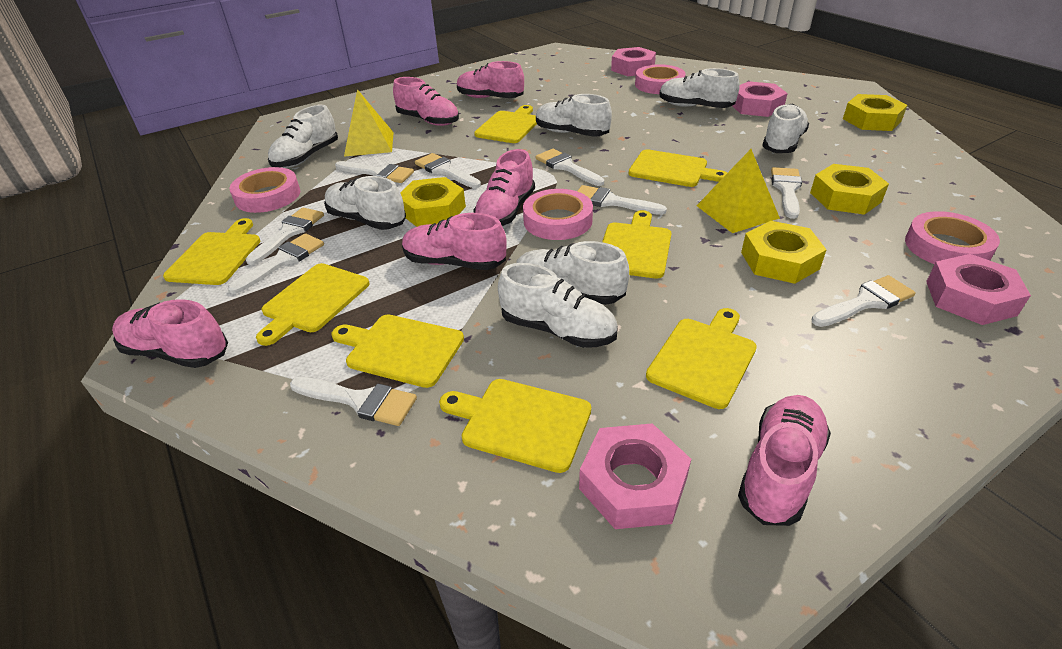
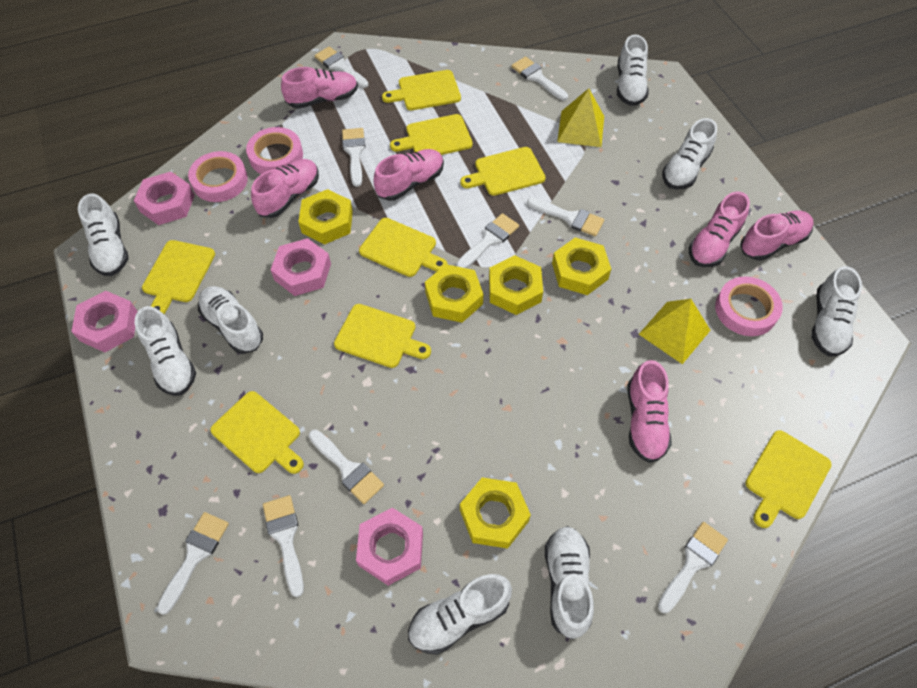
pink tape: 4 -> 3
white shoe: 7 -> 8
yellow nut: 4 -> 5

